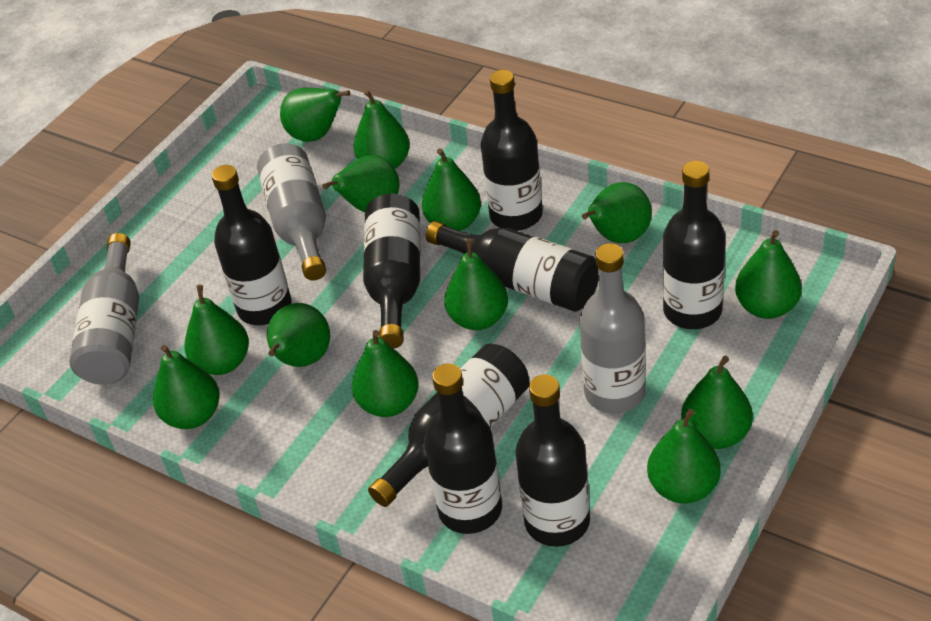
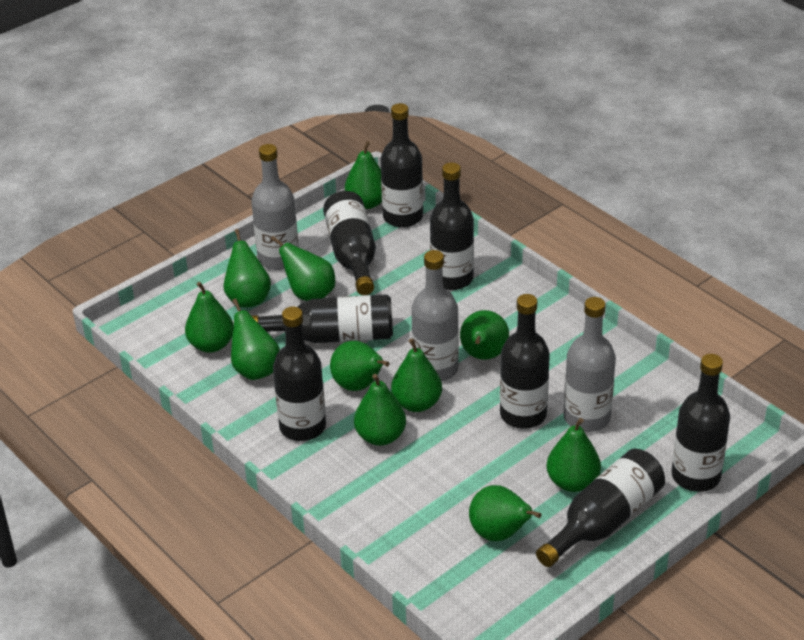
green pear: 13 -> 11

